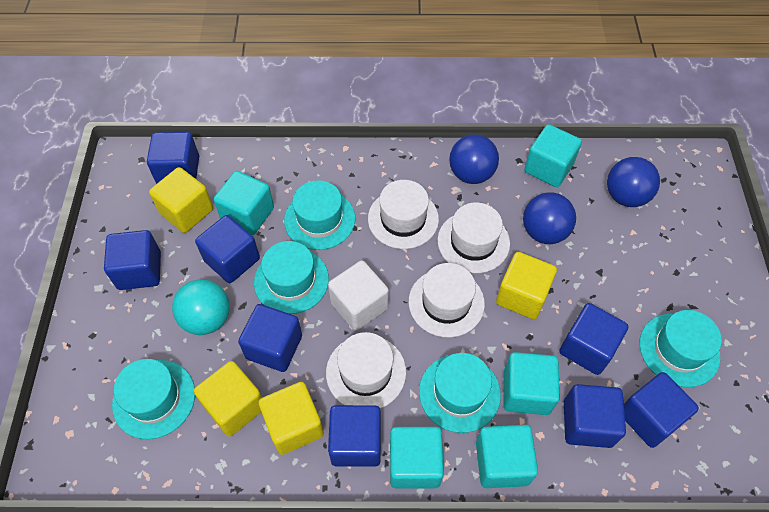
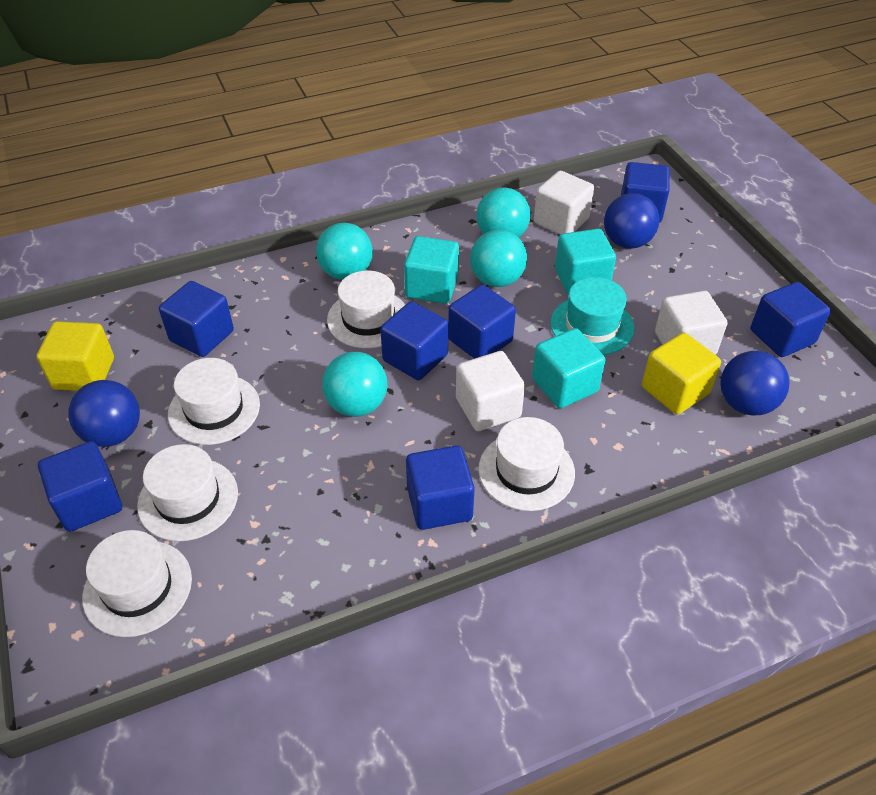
blue cube: 8 -> 7
turquoise ball: 1 -> 4
turquoise cube: 5 -> 3
turquoise hat: 5 -> 1
white cube: 1 -> 3
white hat: 4 -> 5
yellow cube: 4 -> 2

